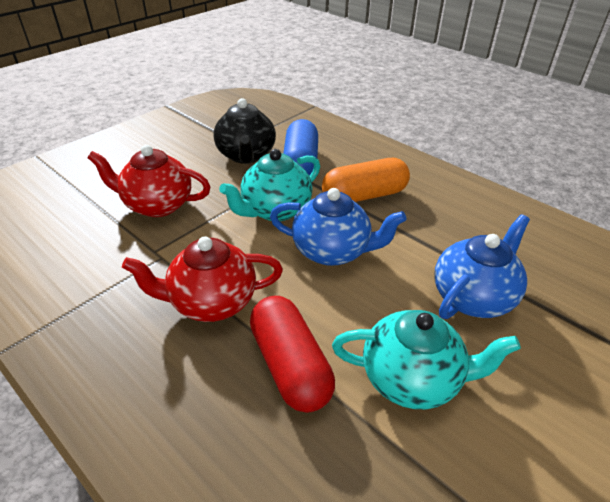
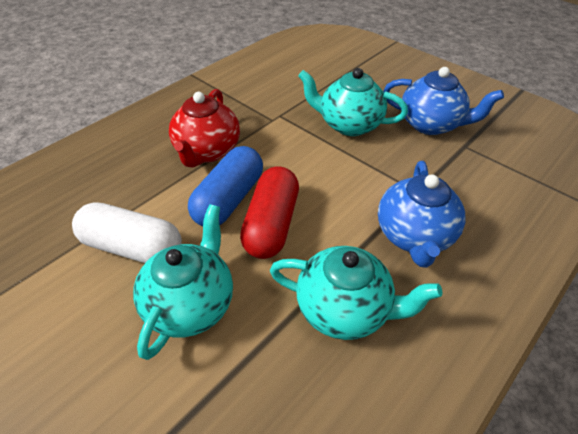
black teapot: 1 -> 0
orange capsule: 1 -> 0
red teapot: 2 -> 1
turquoise teapot: 2 -> 3
white capsule: 0 -> 1

